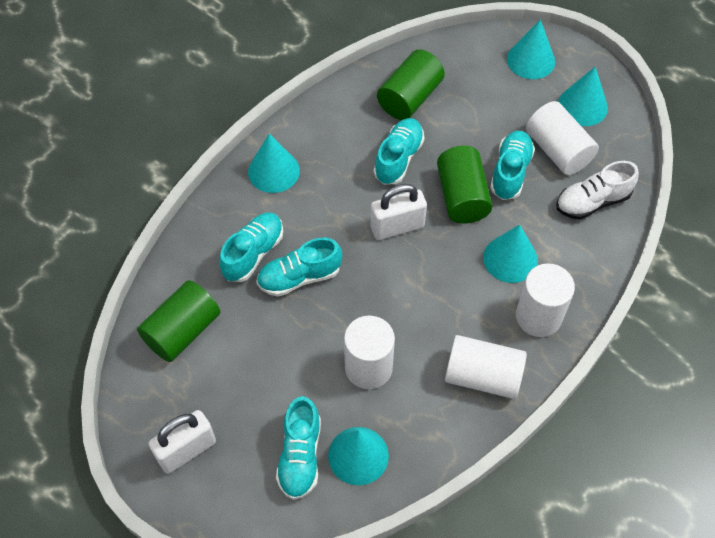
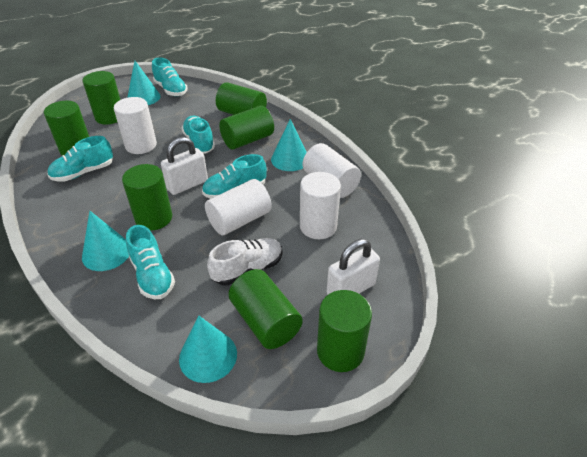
green cylinder: 3 -> 7
turquoise cone: 5 -> 4

